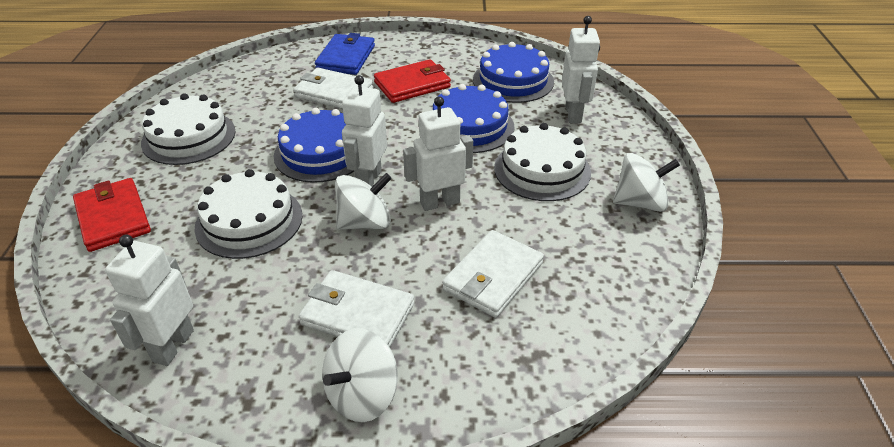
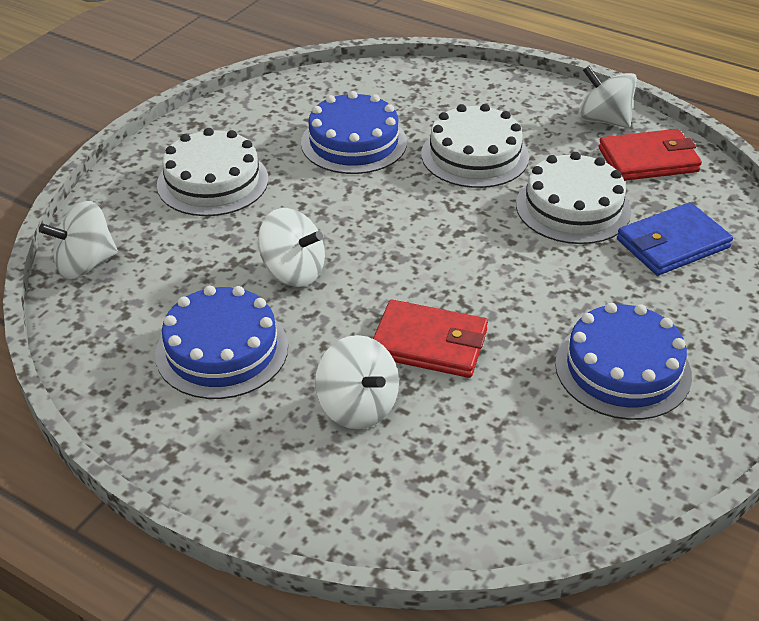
white robot: 4 -> 0
white spinning top: 3 -> 4
white wallet: 3 -> 0

